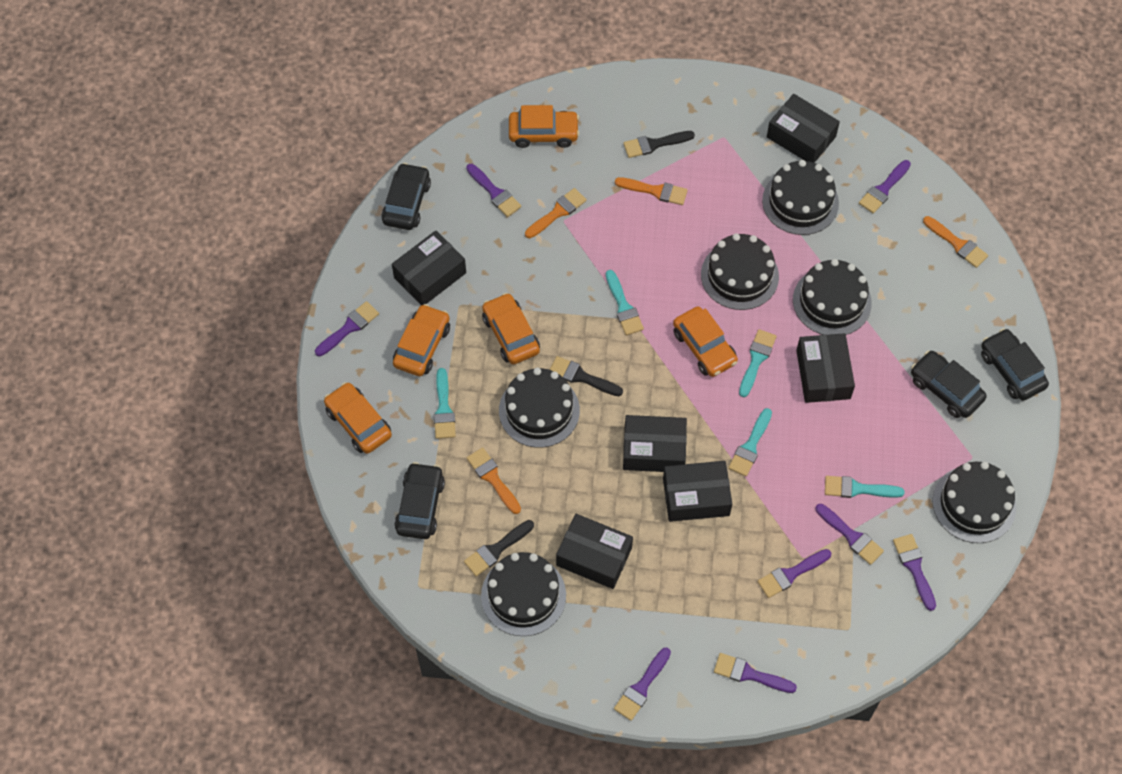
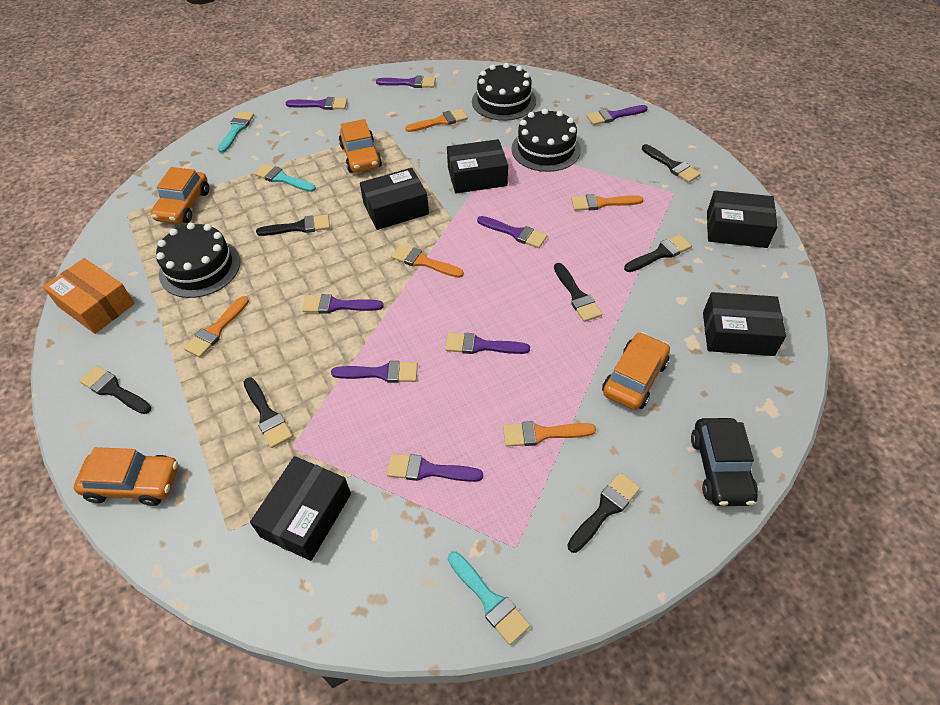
black box: 6 -> 5
black brush: 3 -> 7
black cake: 6 -> 3
black car: 4 -> 1
orange box: 0 -> 1
orange brush: 4 -> 5
orange car: 5 -> 4
turquoise brush: 5 -> 3

